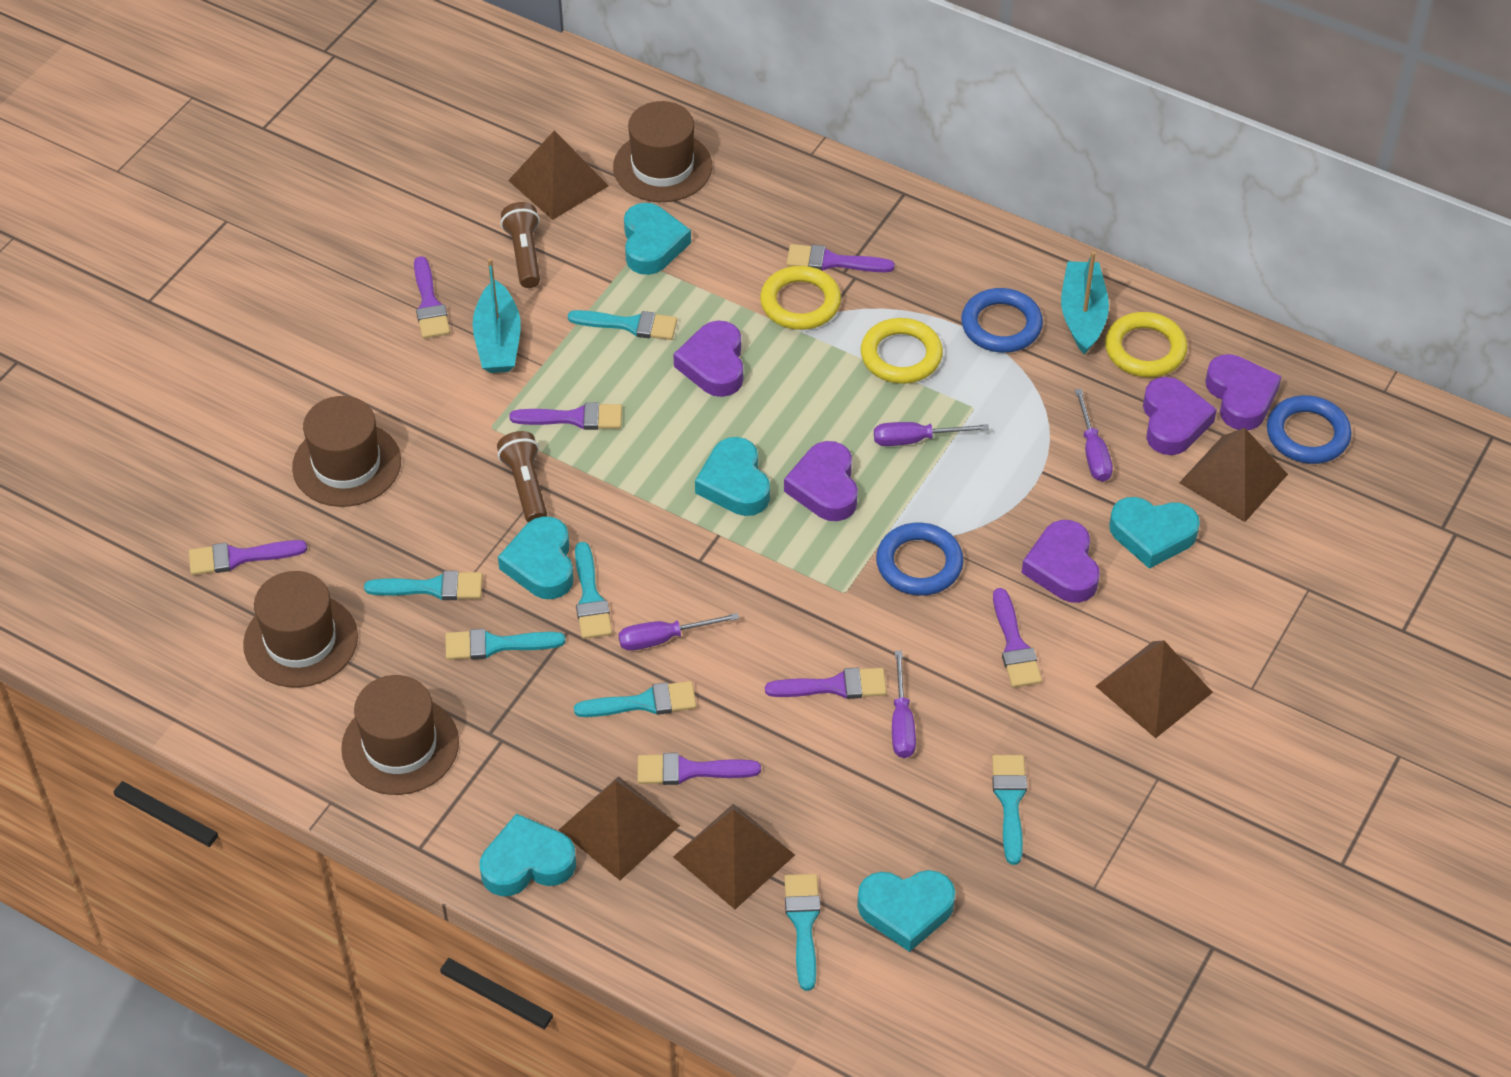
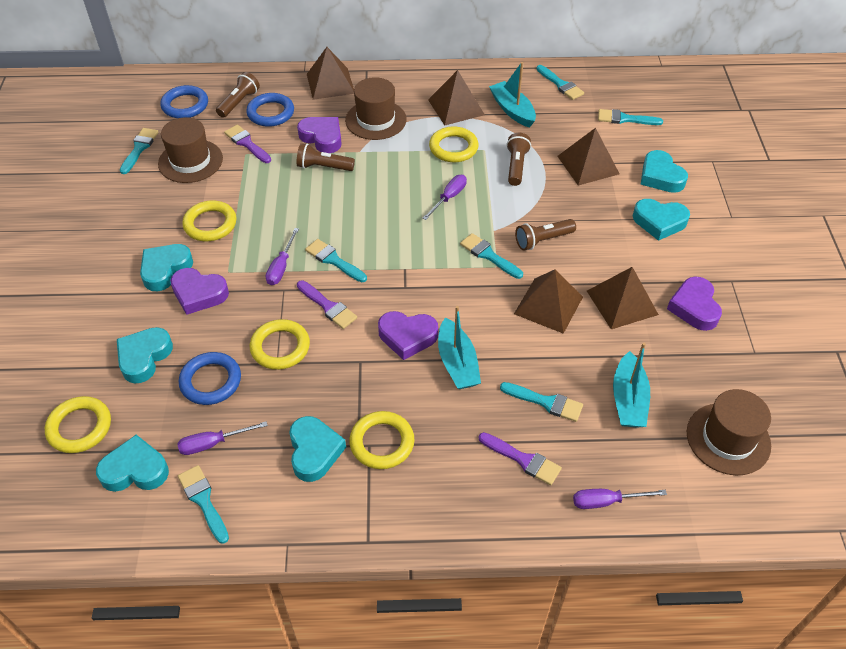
brown flashlight: 2 -> 4
brown hat: 4 -> 3
purple brush: 7 -> 3
purple heart: 5 -> 4
turquoise boat: 2 -> 3
yellow ring: 3 -> 5

